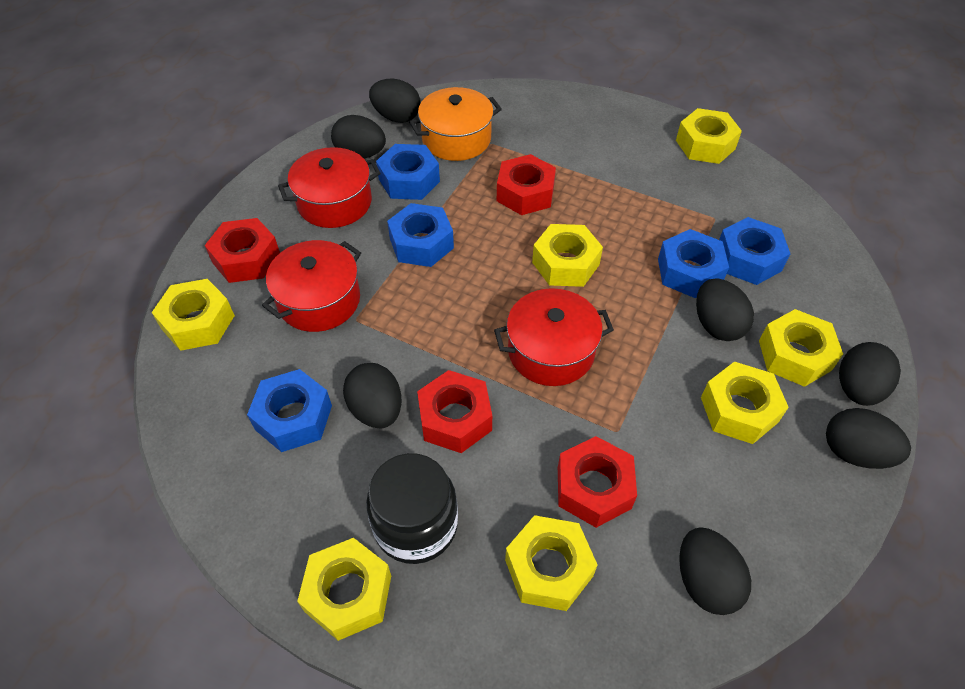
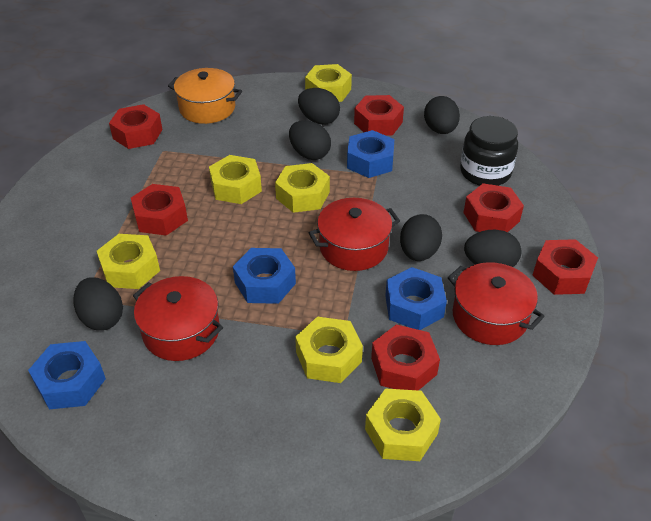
black egg: 7 -> 6
blue nut: 5 -> 4
red nut: 4 -> 6
yellow nut: 7 -> 6

